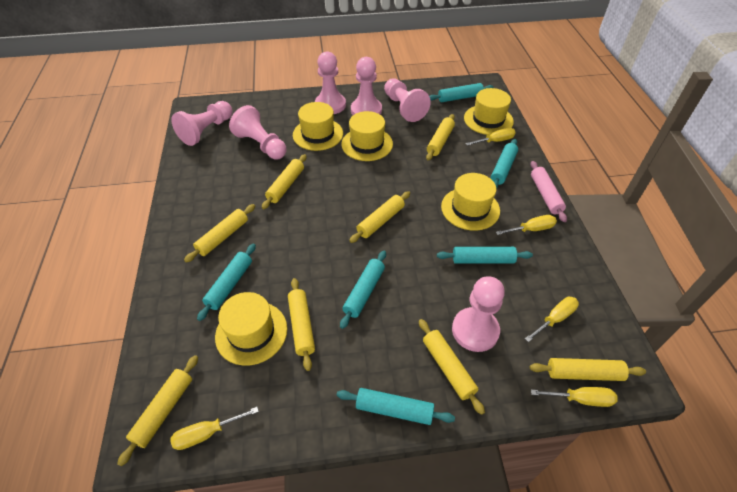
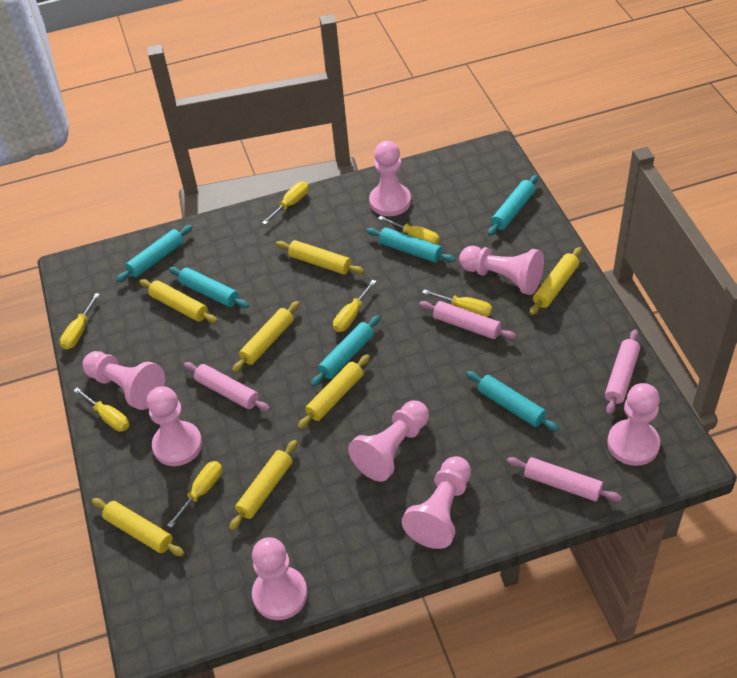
pink pawn: 6 -> 8
pink rolling pin: 1 -> 4
yellow hat: 5 -> 0
yellow rolling pin: 8 -> 7
yellow screwdriver: 5 -> 7

